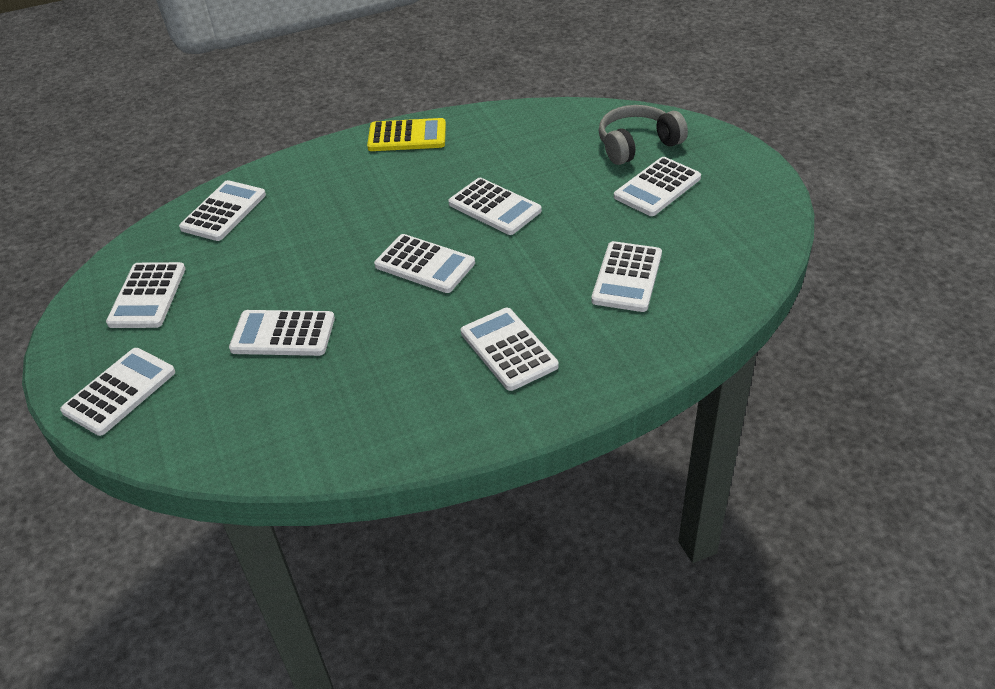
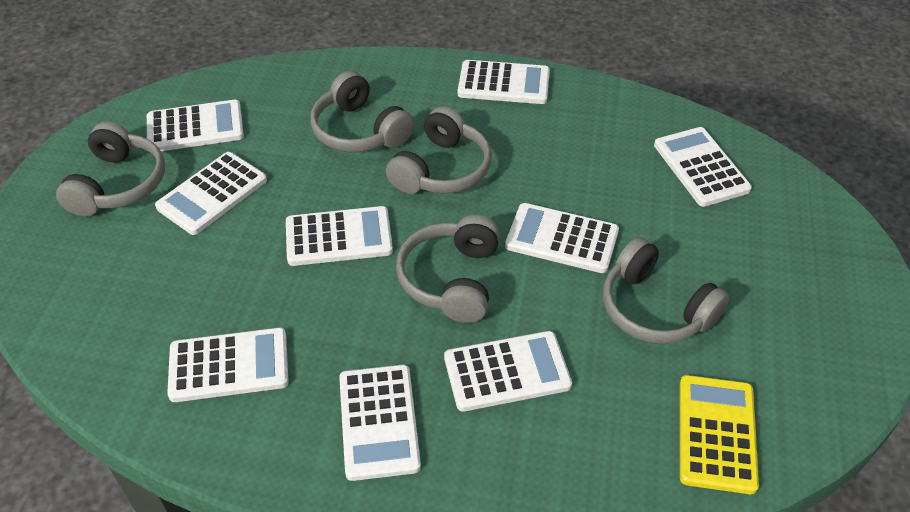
grey headphones: 1 -> 5

